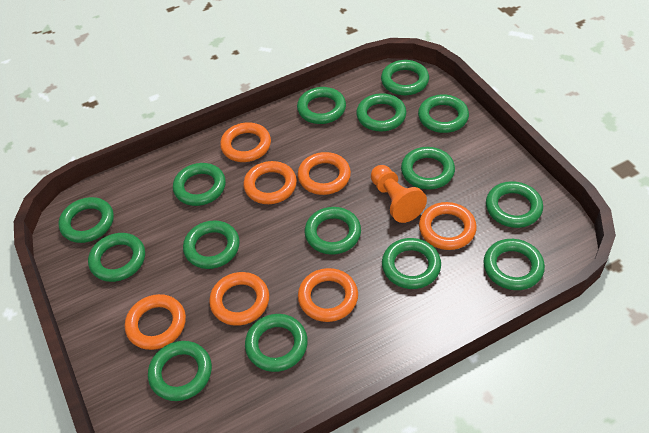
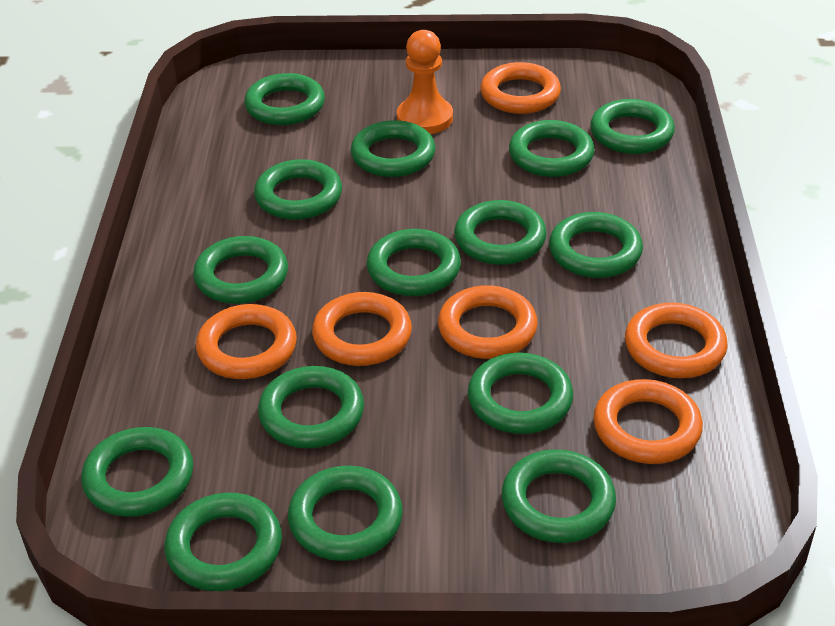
orange ring: 7 -> 6

